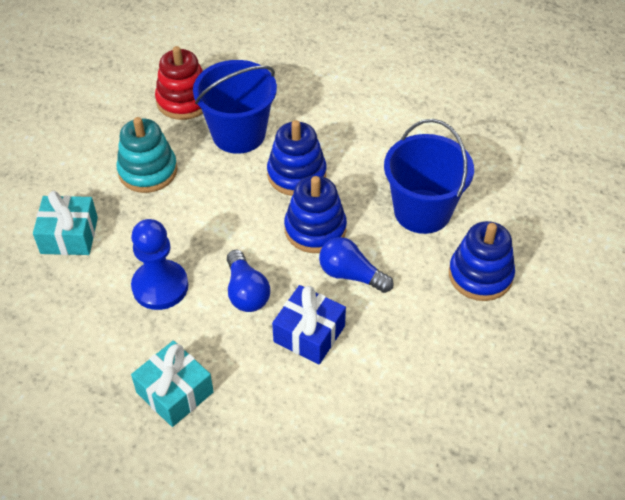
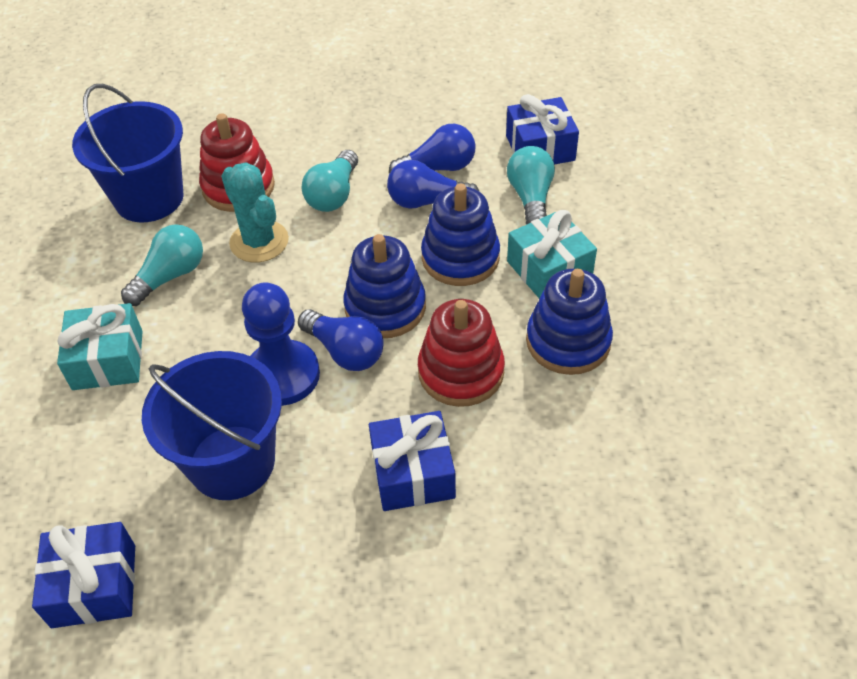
blue gift: 1 -> 3
blue light bulb: 2 -> 3
red stacking toy: 1 -> 2
turquoise cactus: 0 -> 1
turquoise light bulb: 0 -> 3
turquoise stacking toy: 1 -> 0

